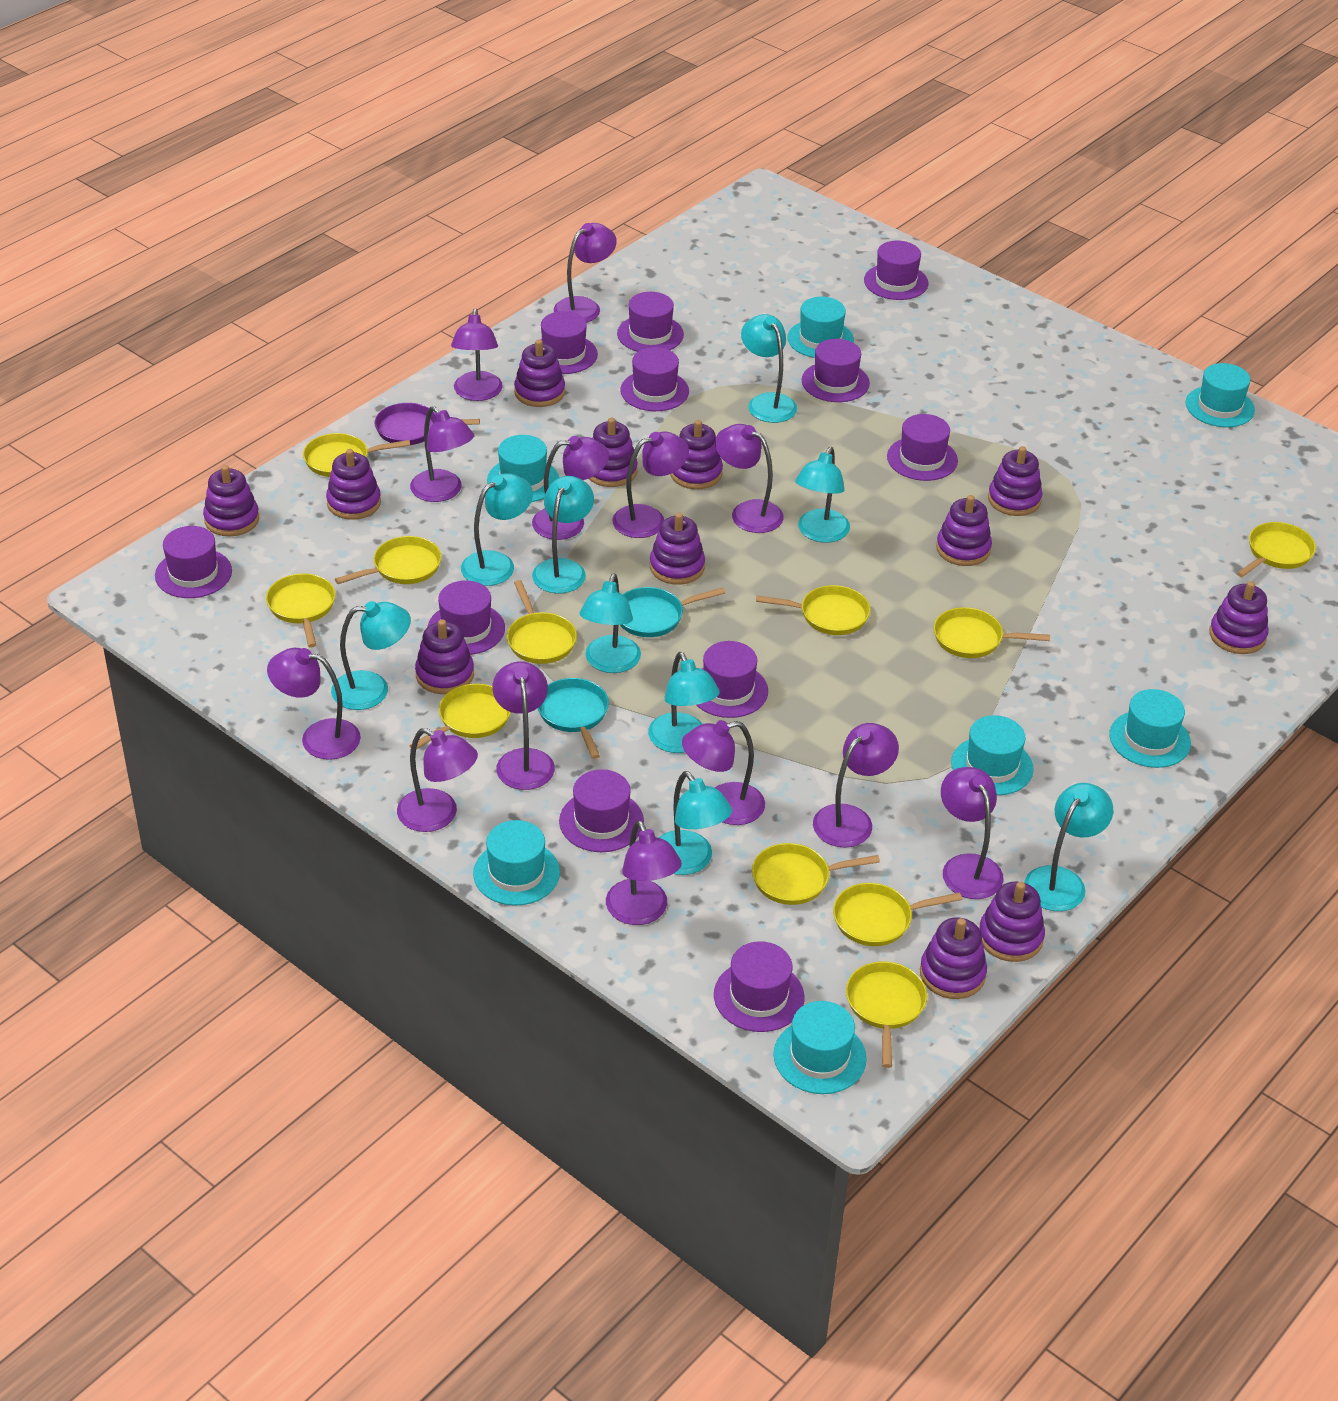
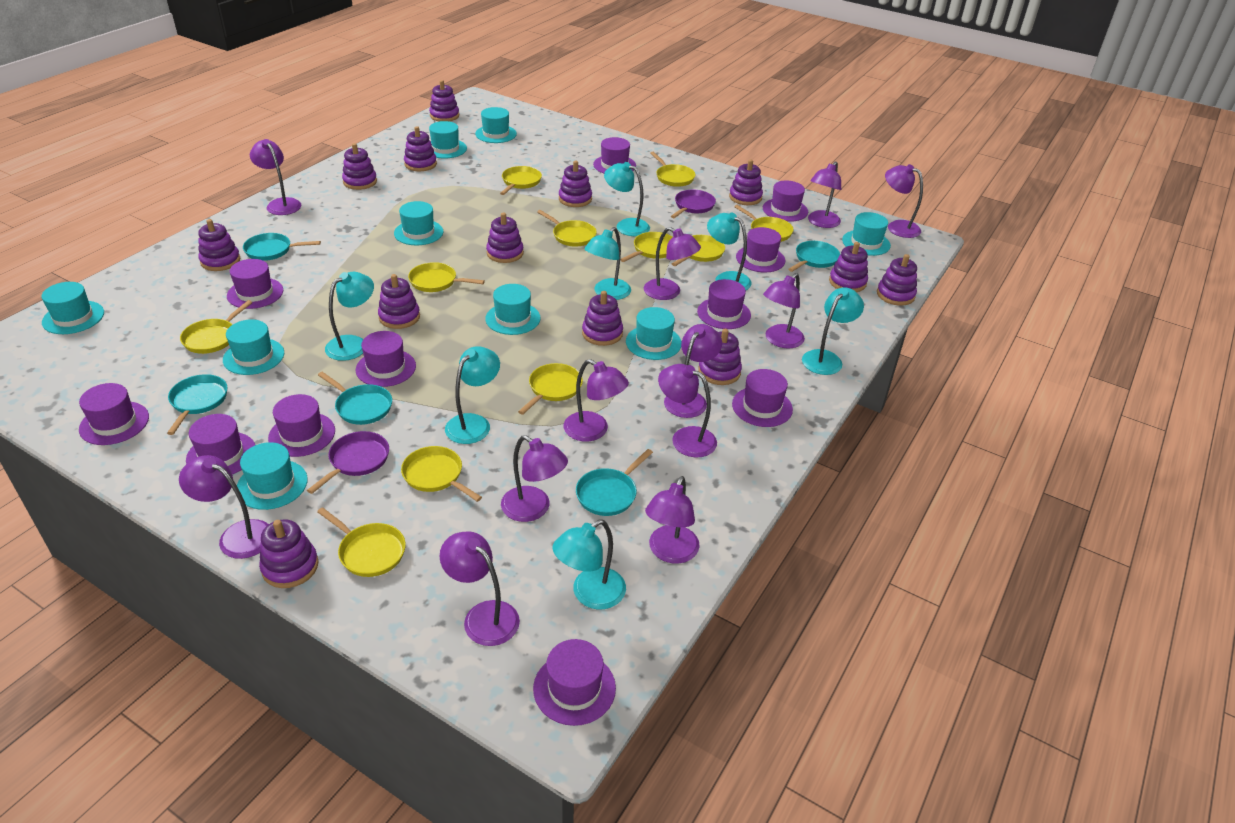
purple lamp: 13 -> 12
purple pan: 1 -> 2
purple stacking toy: 12 -> 13
turquoise hat: 7 -> 9
turquoise lamp: 9 -> 7
turquoise pan: 2 -> 5

